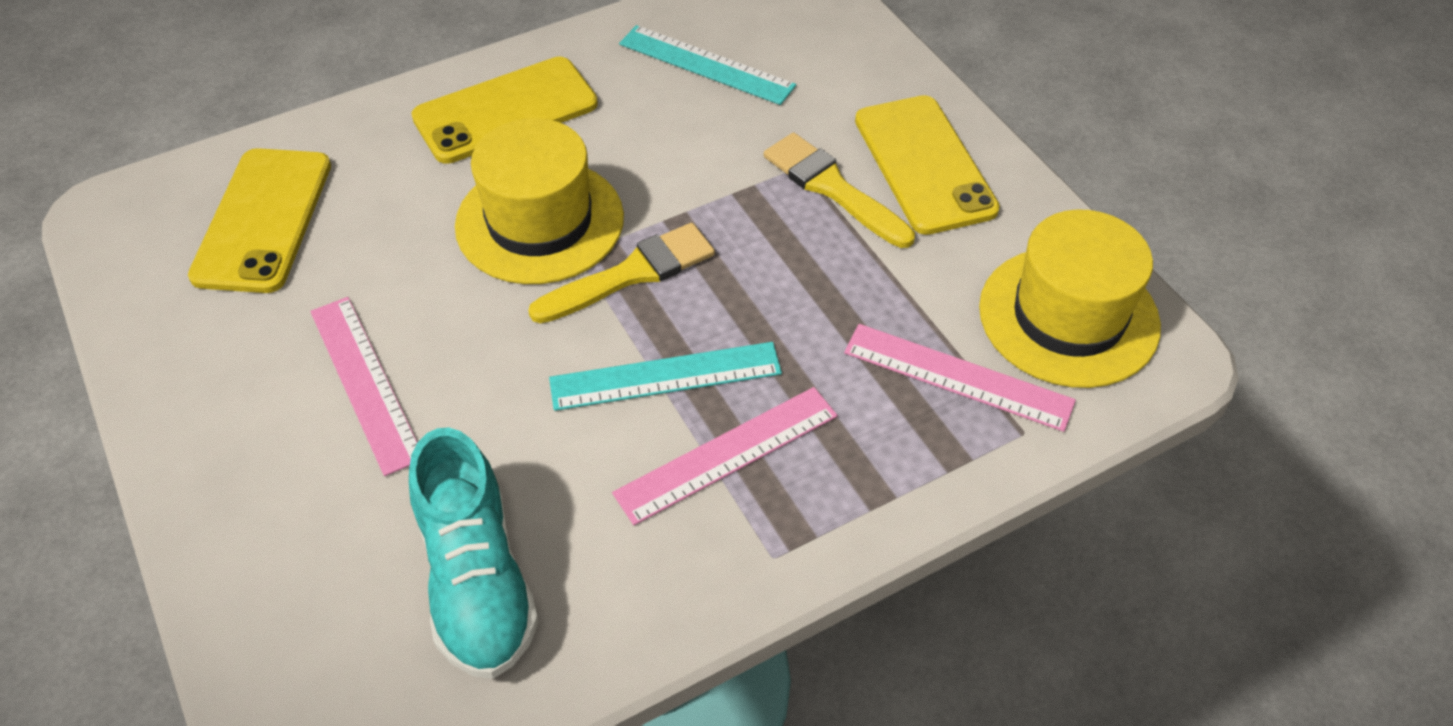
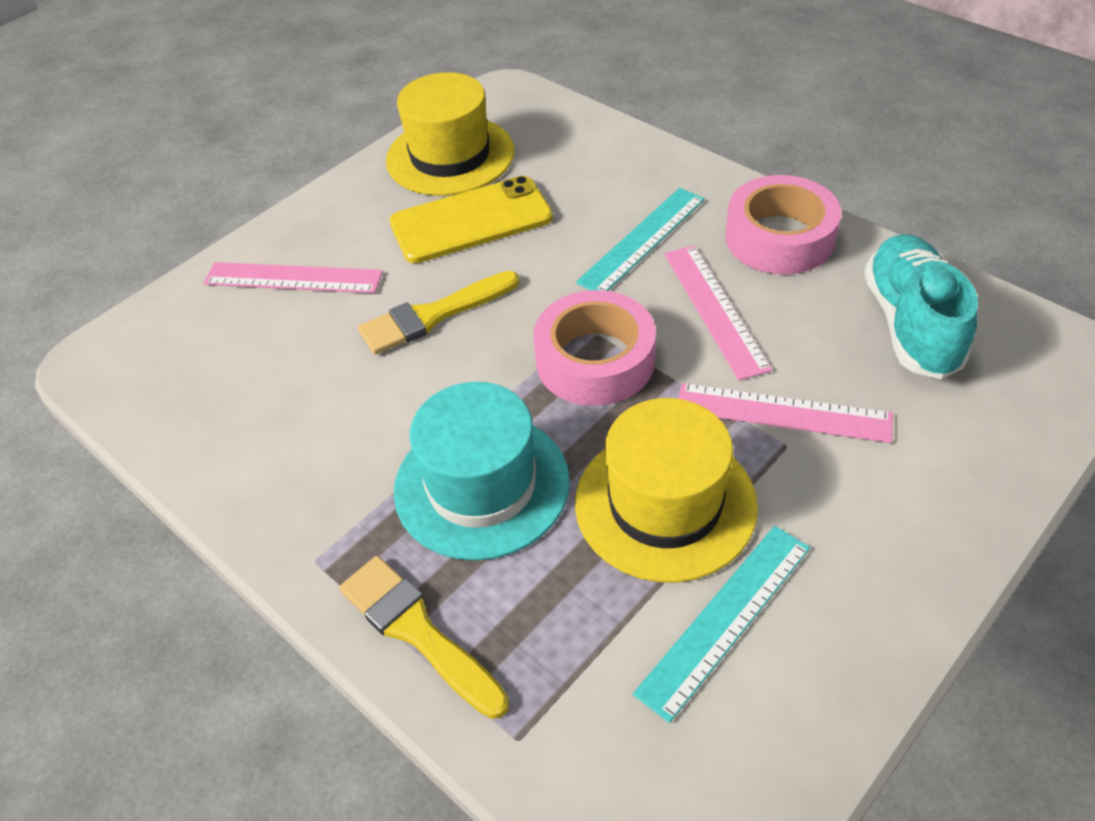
pink tape: 0 -> 2
turquoise hat: 0 -> 1
yellow phone: 3 -> 1

